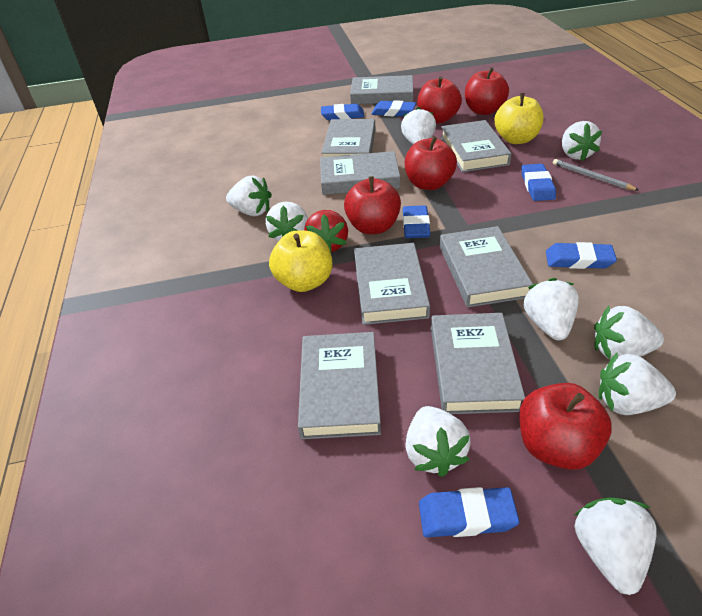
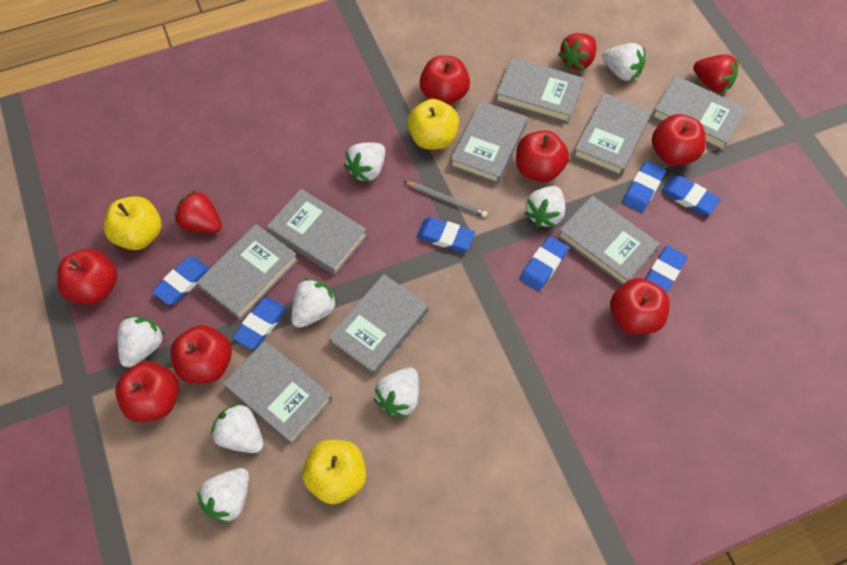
blue eraser: 6 -> 7
grey book: 8 -> 9
red apple: 5 -> 7
red strawberry: 1 -> 3
white strawberry: 9 -> 8
yellow apple: 2 -> 3

